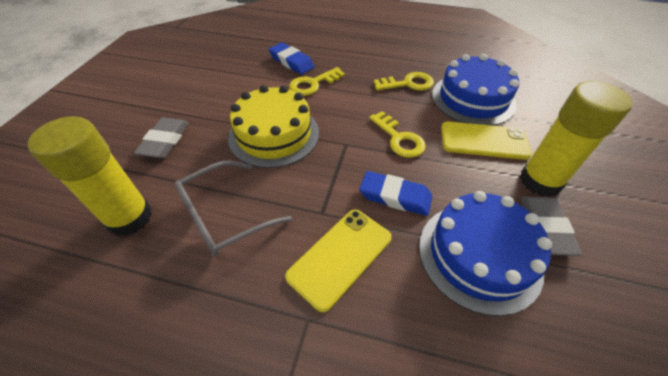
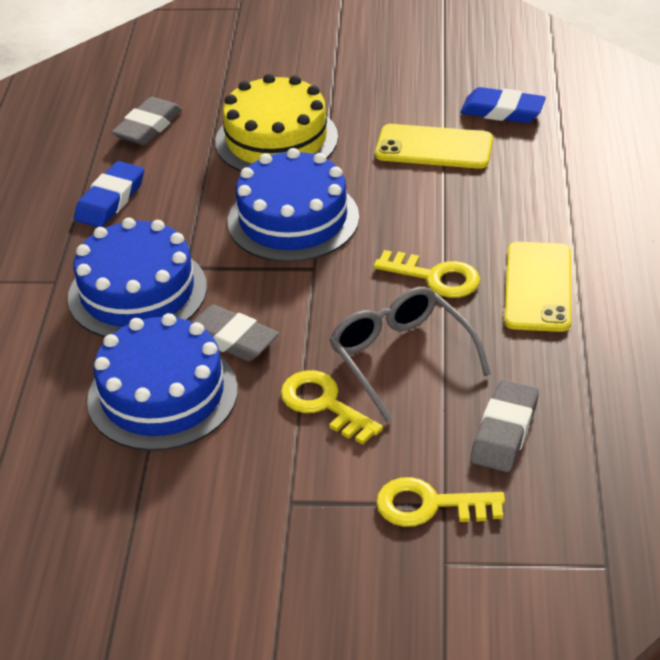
blue cake: 2 -> 3
grey eraser: 2 -> 3
yellow glue stick: 2 -> 0

